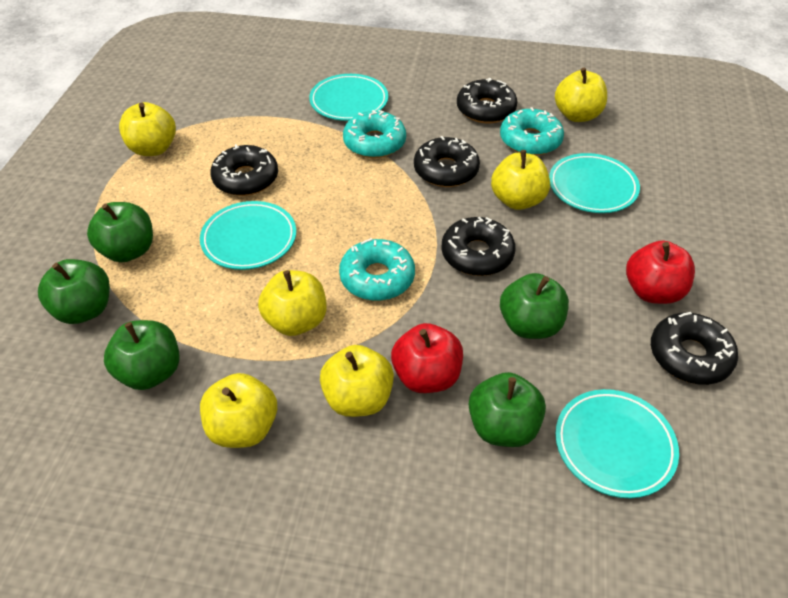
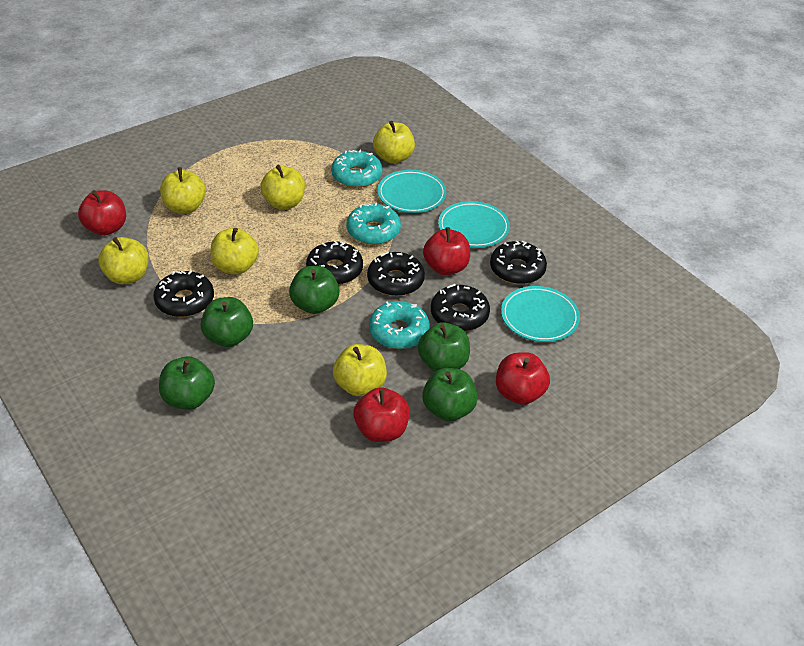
red apple: 2 -> 4
turquoise plate: 4 -> 3

